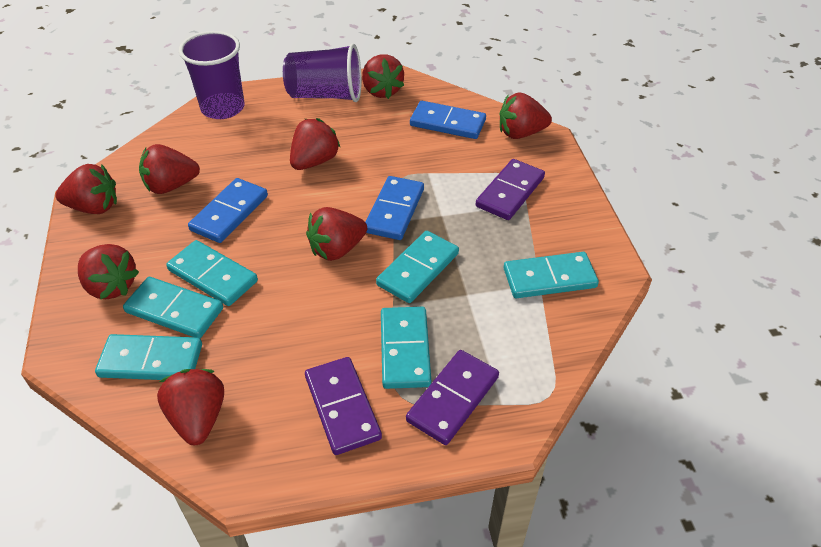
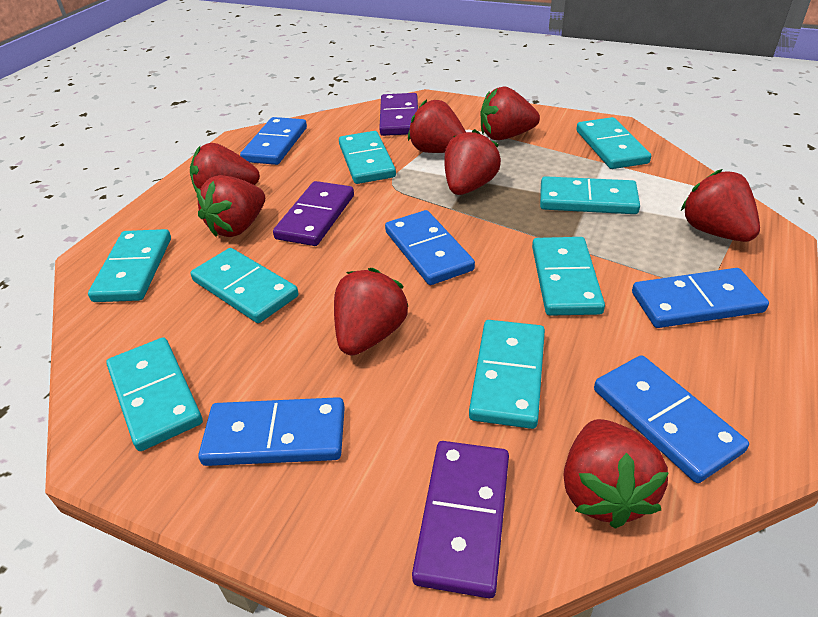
blue domino: 3 -> 5
purple cup: 2 -> 0
turquoise domino: 6 -> 8

